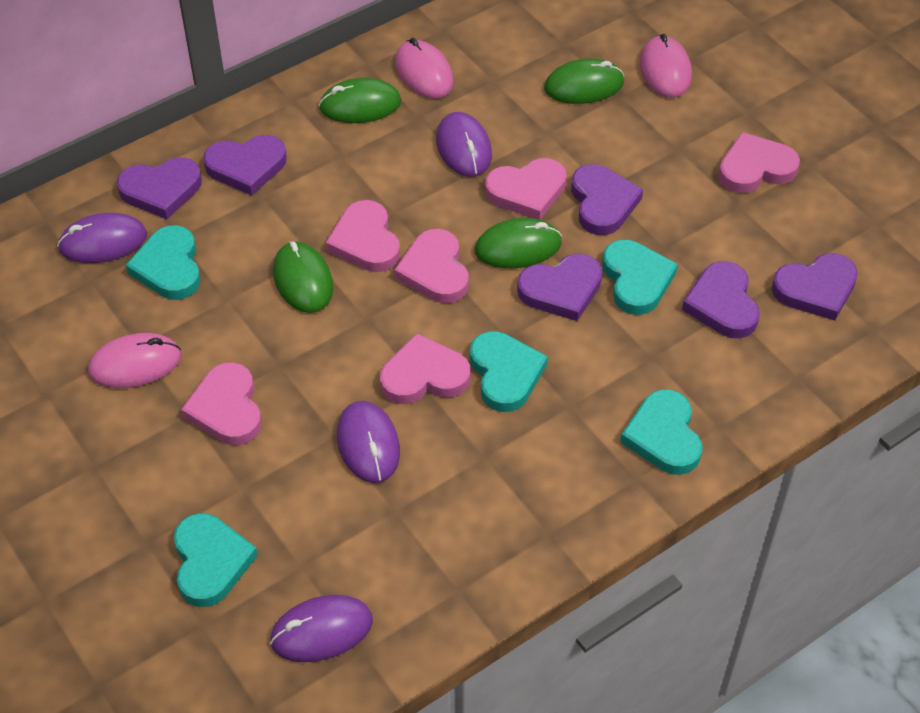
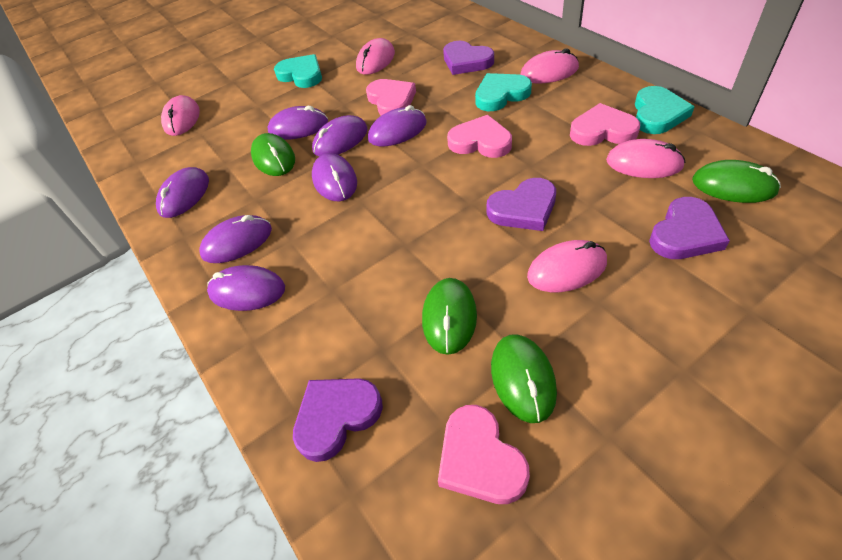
pink heart: 6 -> 4
pink mouse: 3 -> 5
purple heart: 6 -> 4
purple mouse: 4 -> 7
turquoise heart: 5 -> 3

